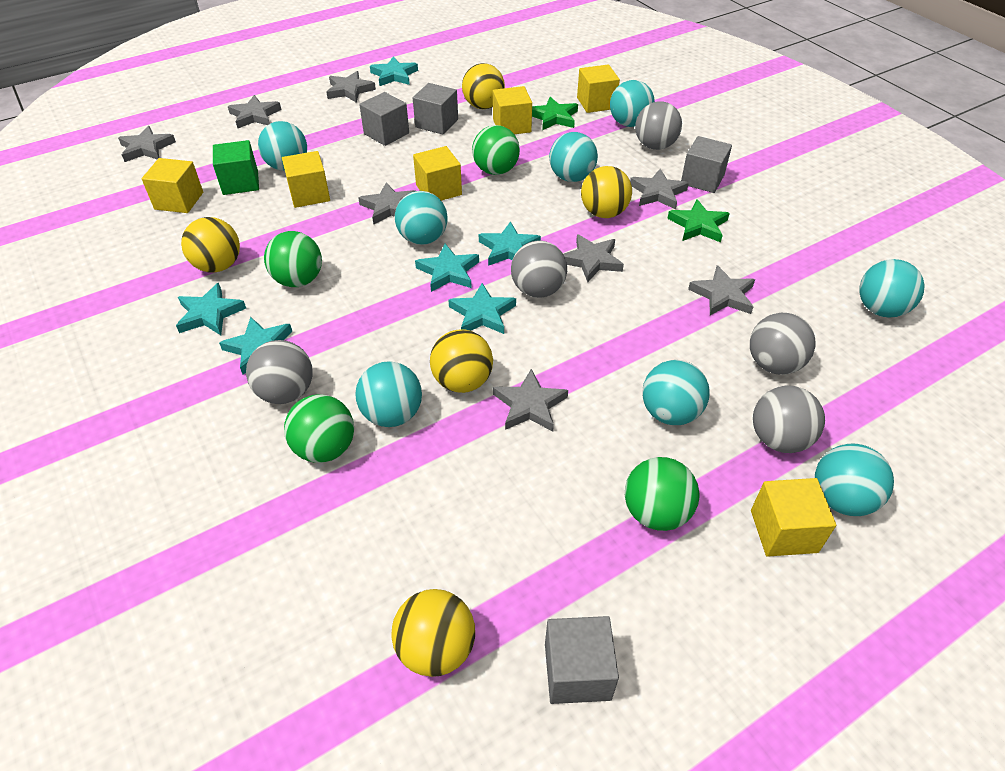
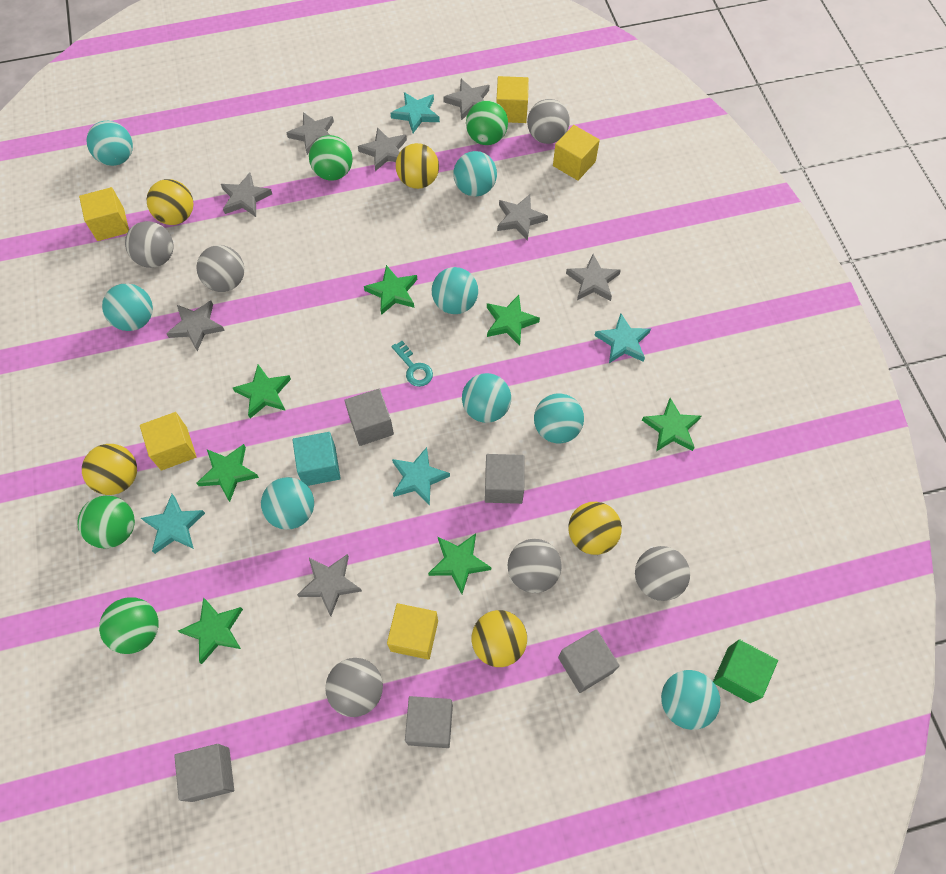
green star: 2 -> 7
grey ball: 5 -> 6
grey cube: 4 -> 5
turquoise cube: 0 -> 1
turquoise key: 0 -> 1
turquoise star: 6 -> 4
yellow cube: 6 -> 5

